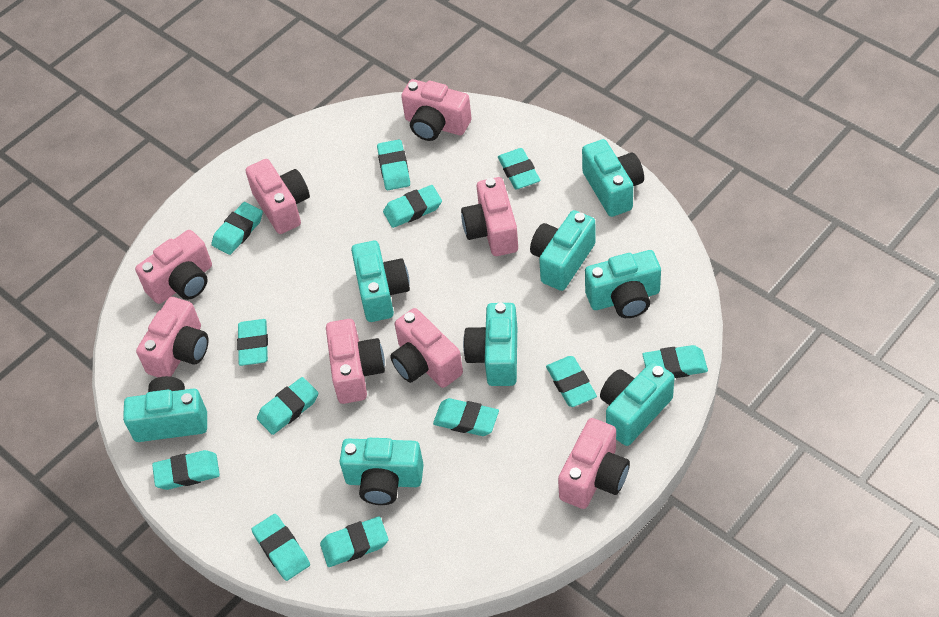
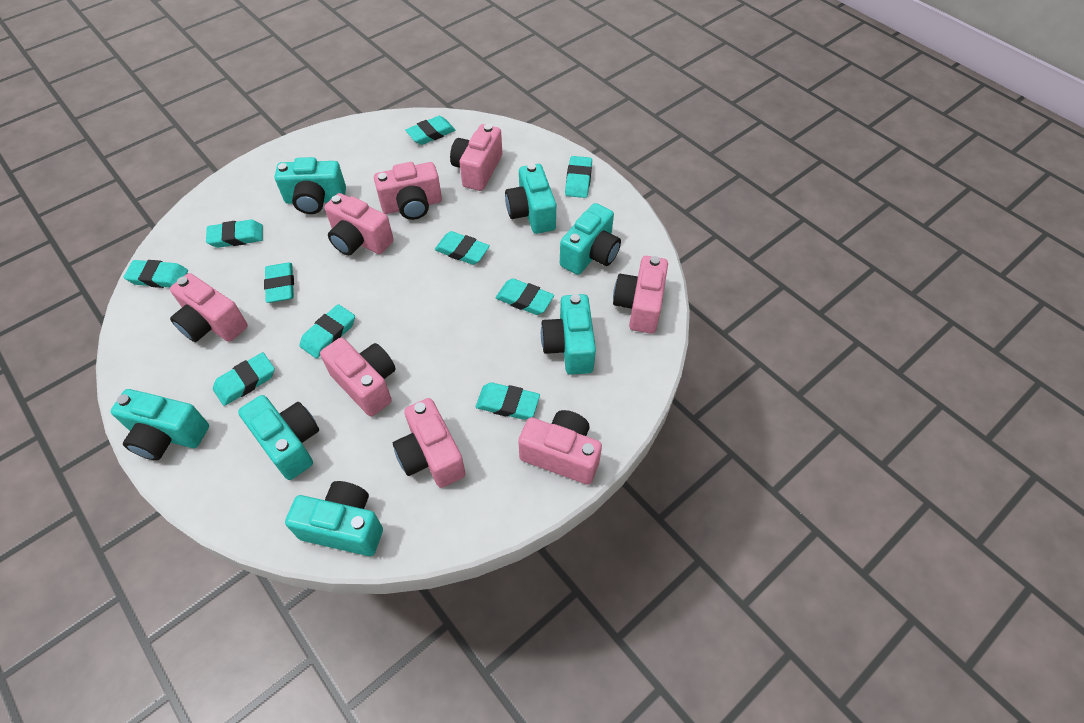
turquoise camera: 8 -> 7
turquoise eraser: 12 -> 10

